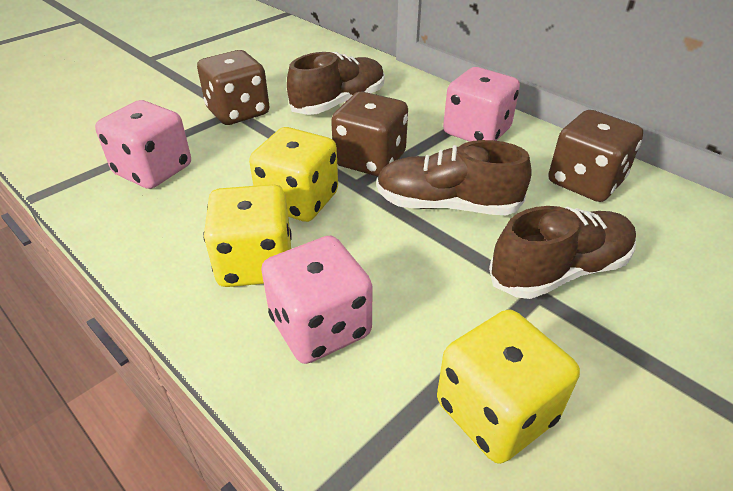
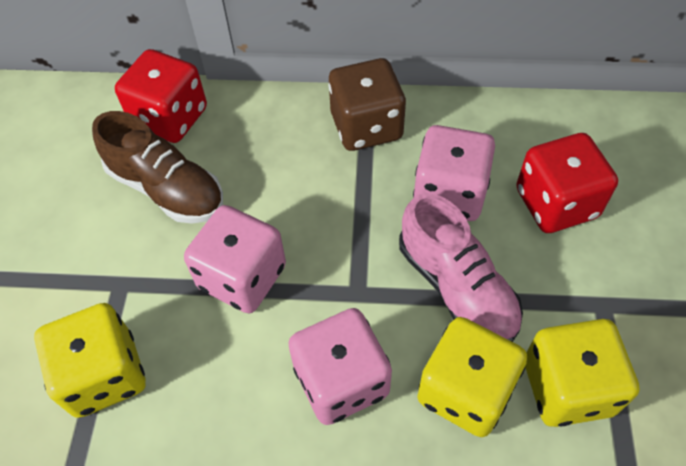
brown dice: 3 -> 1
brown shoe: 3 -> 1
pink shoe: 0 -> 1
red dice: 0 -> 2

